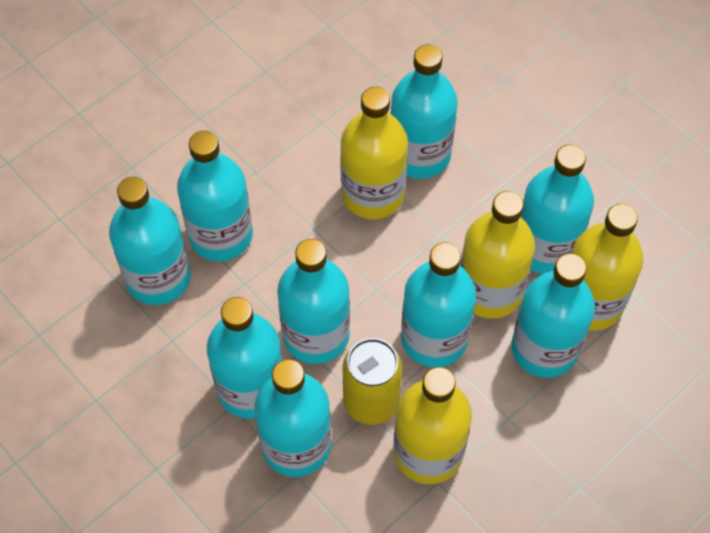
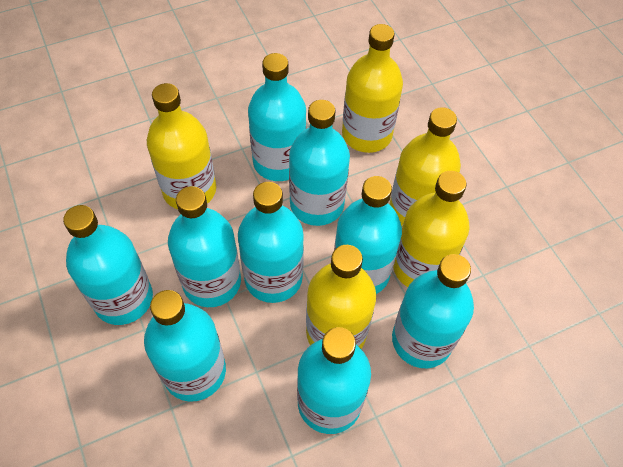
yellow bottle: 4 -> 5
yellow can: 1 -> 0

